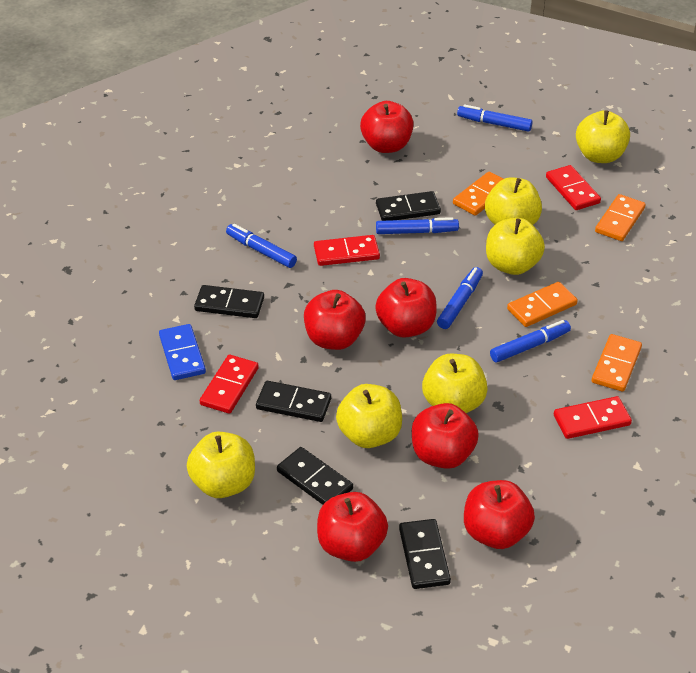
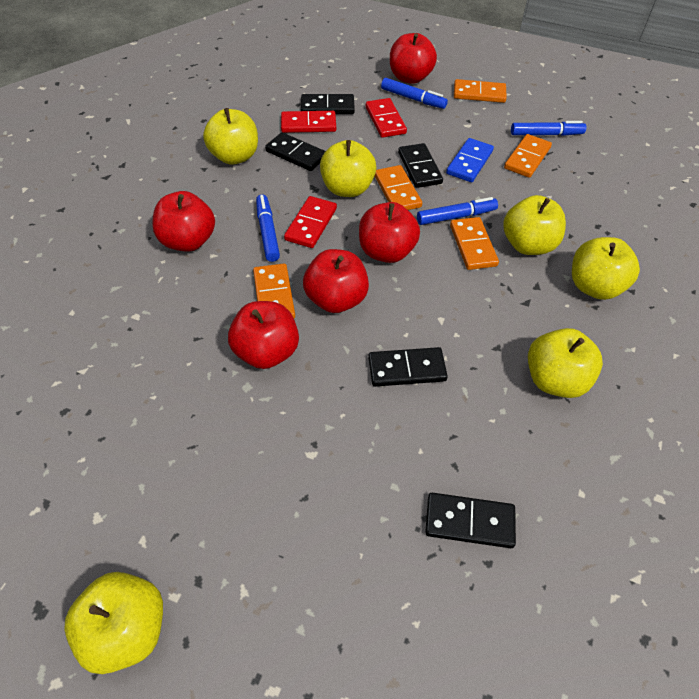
blue marker: 5 -> 4
orange domino: 4 -> 5
red apple: 6 -> 5
red domino: 4 -> 3

